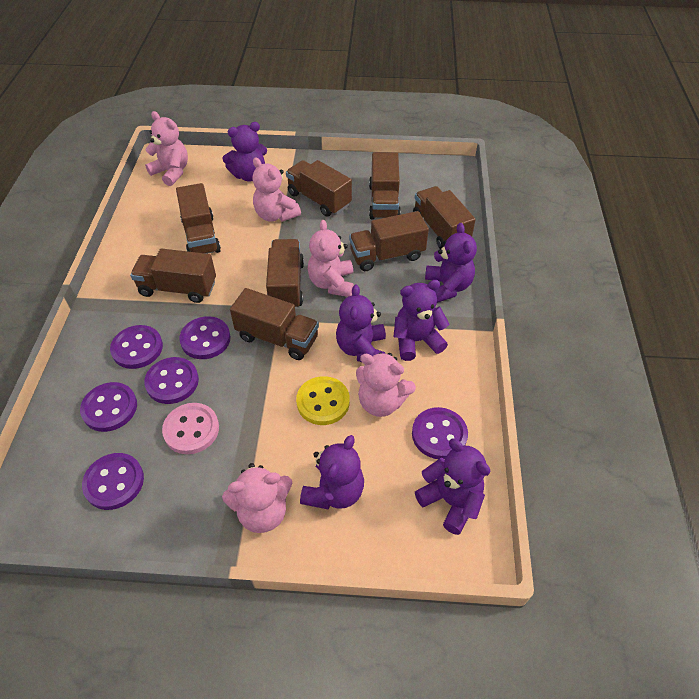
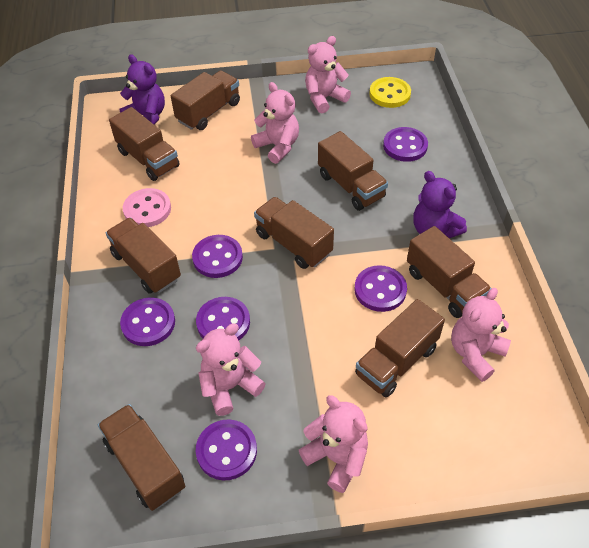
purple teddy bear: 6 -> 2

